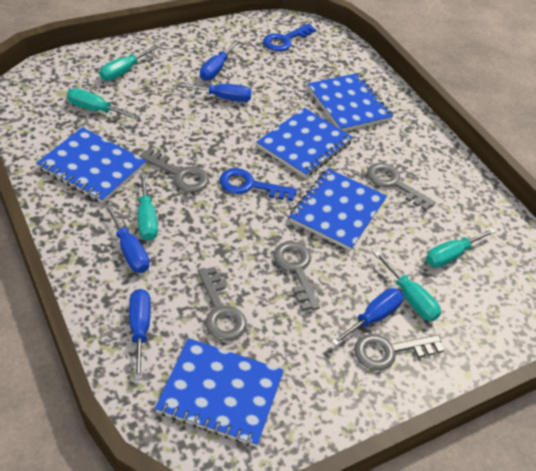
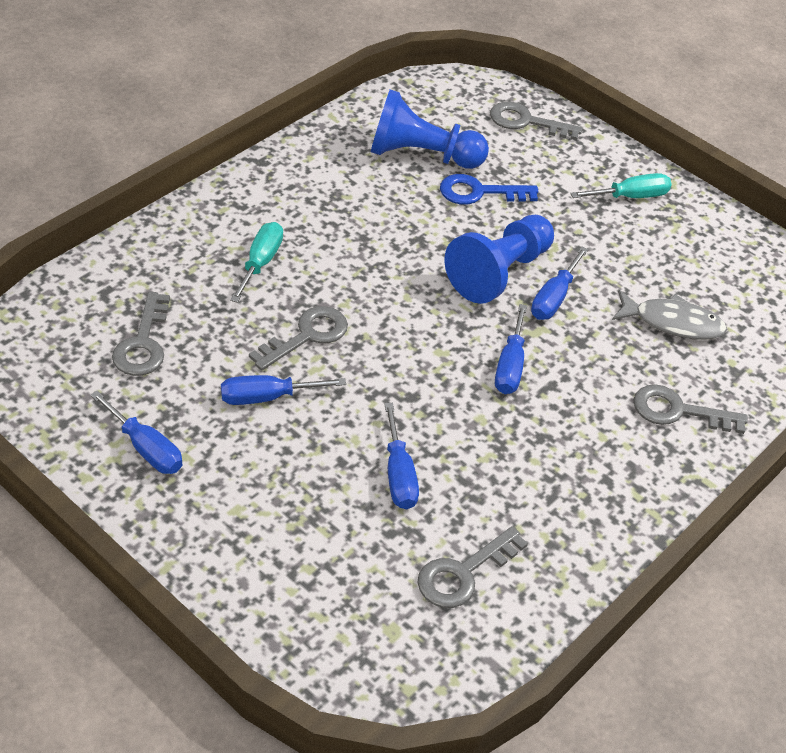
blue key: 2 -> 1
blue notebook: 5 -> 0
blue pawn: 0 -> 2
grey fish: 0 -> 1
turquoise screwdriver: 5 -> 2

